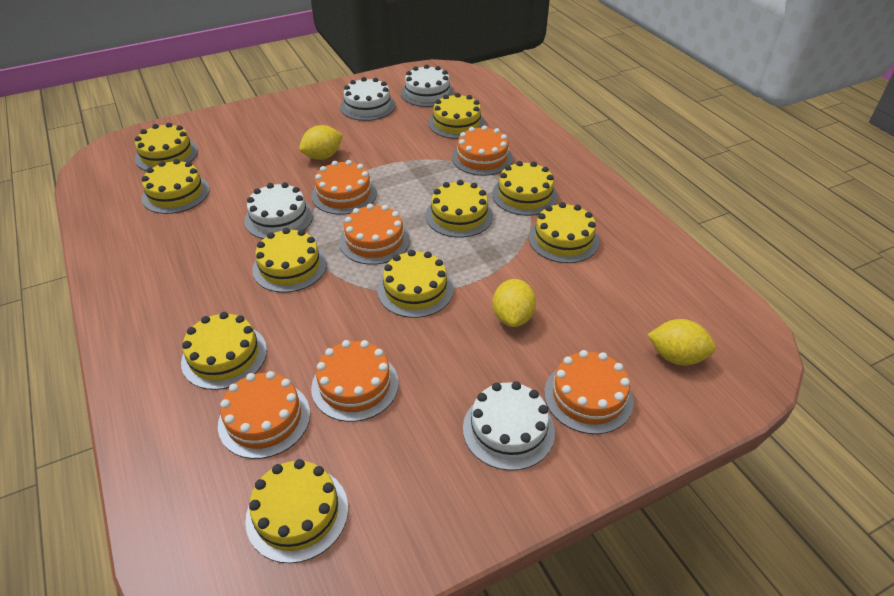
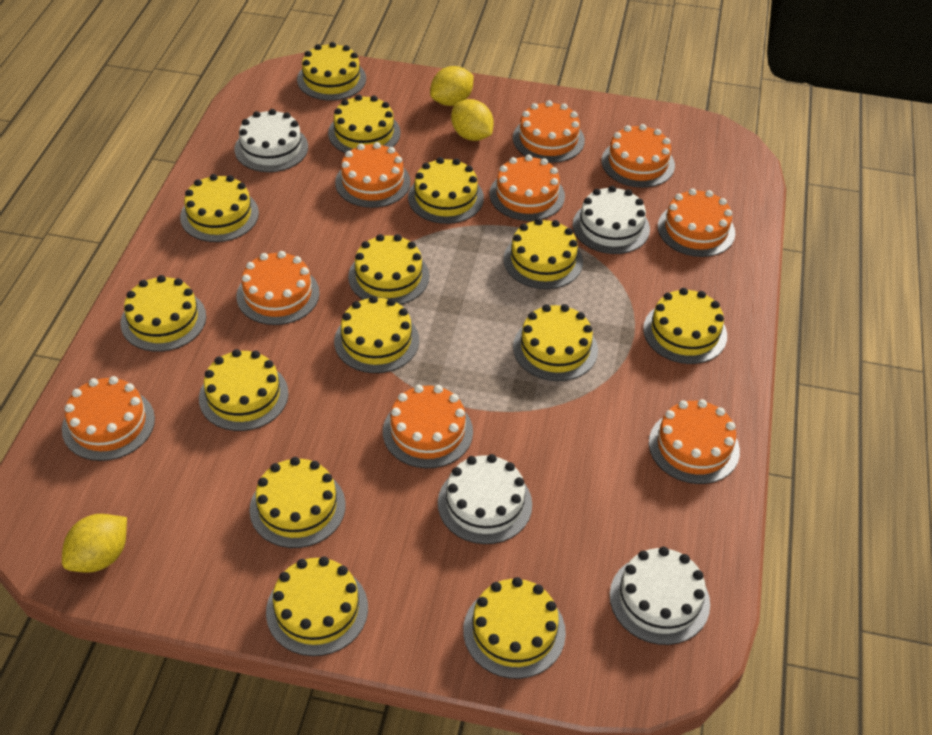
orange cake: 6 -> 9
yellow cake: 10 -> 14

